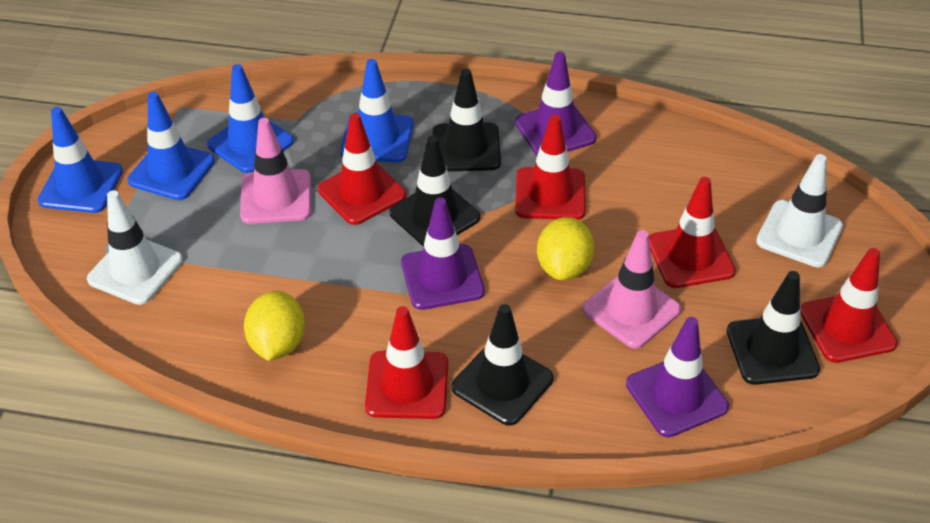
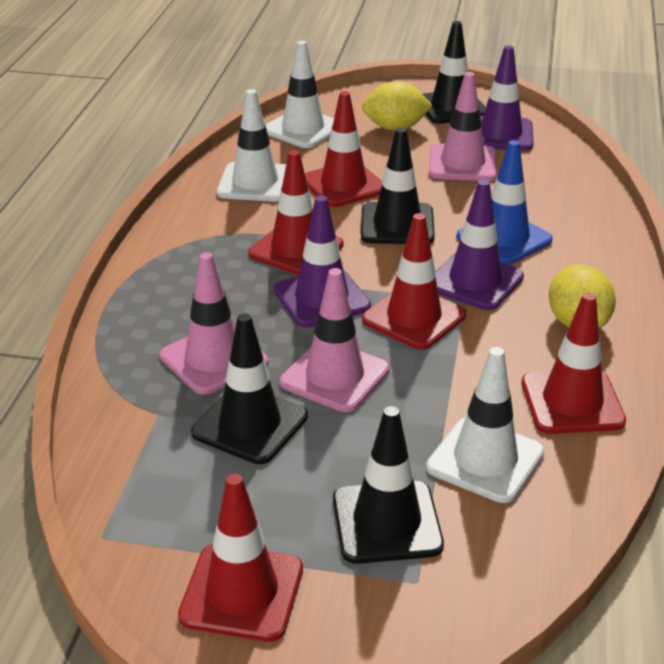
blue traffic cone: 4 -> 1
pink traffic cone: 2 -> 3
white traffic cone: 2 -> 3

